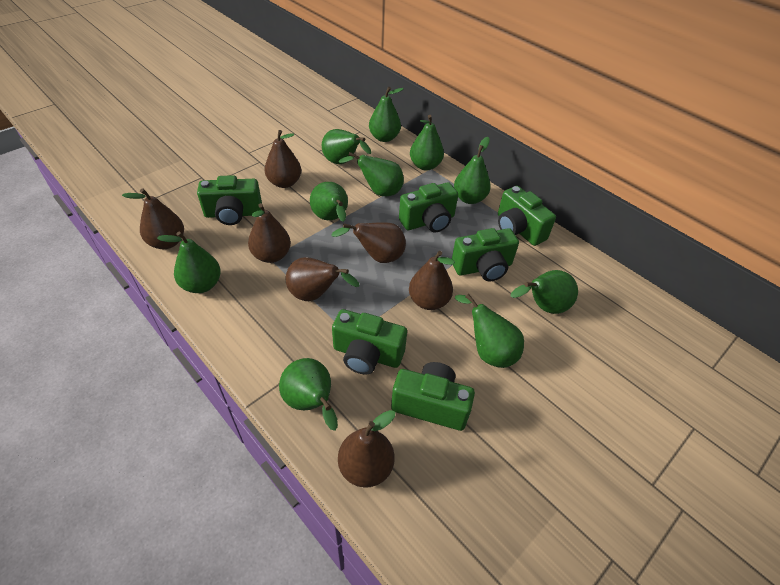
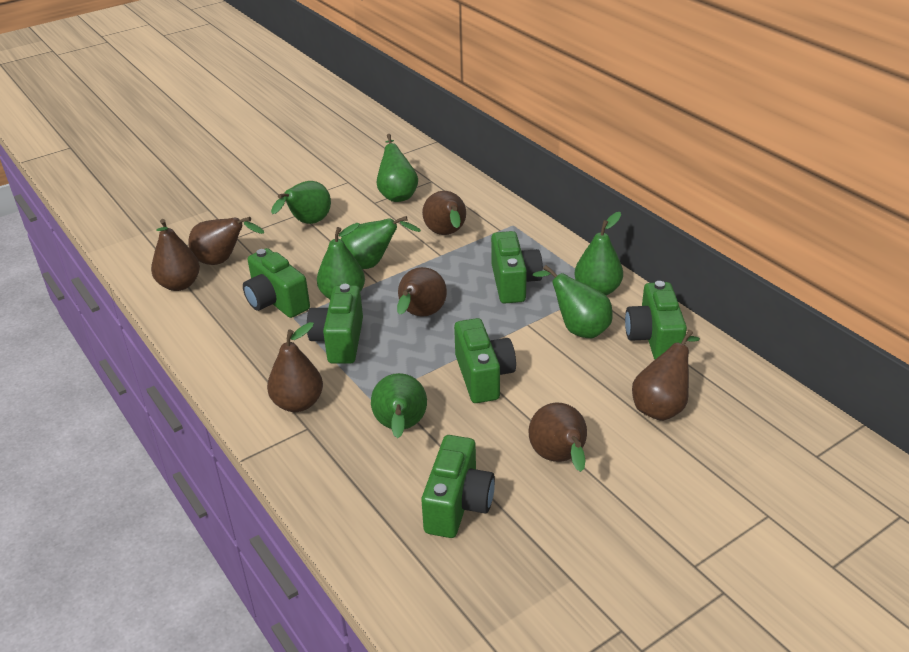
green pear: 10 -> 7

